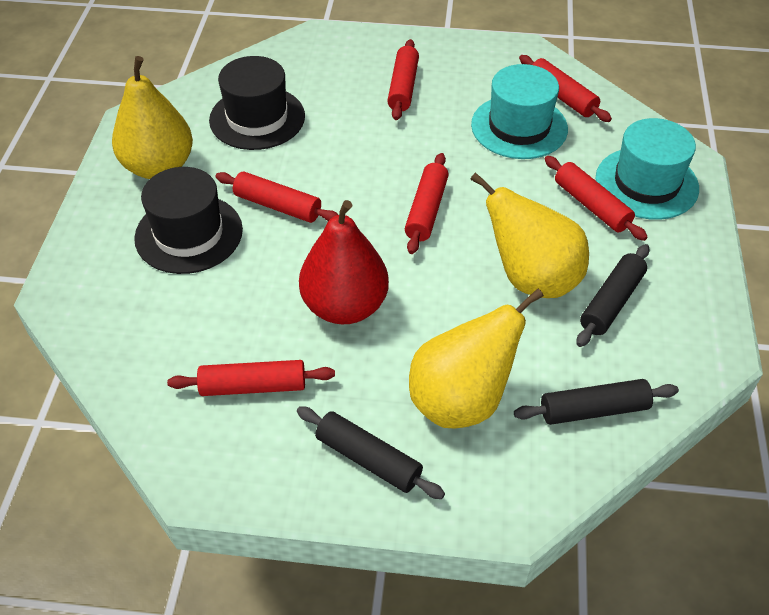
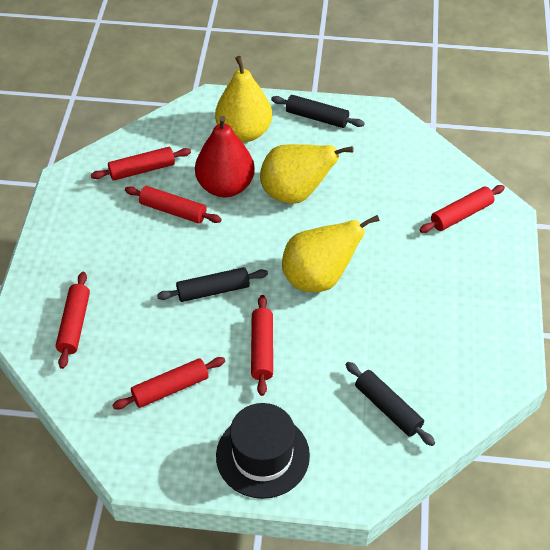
black hat: 2 -> 1
turquoise hat: 2 -> 0

